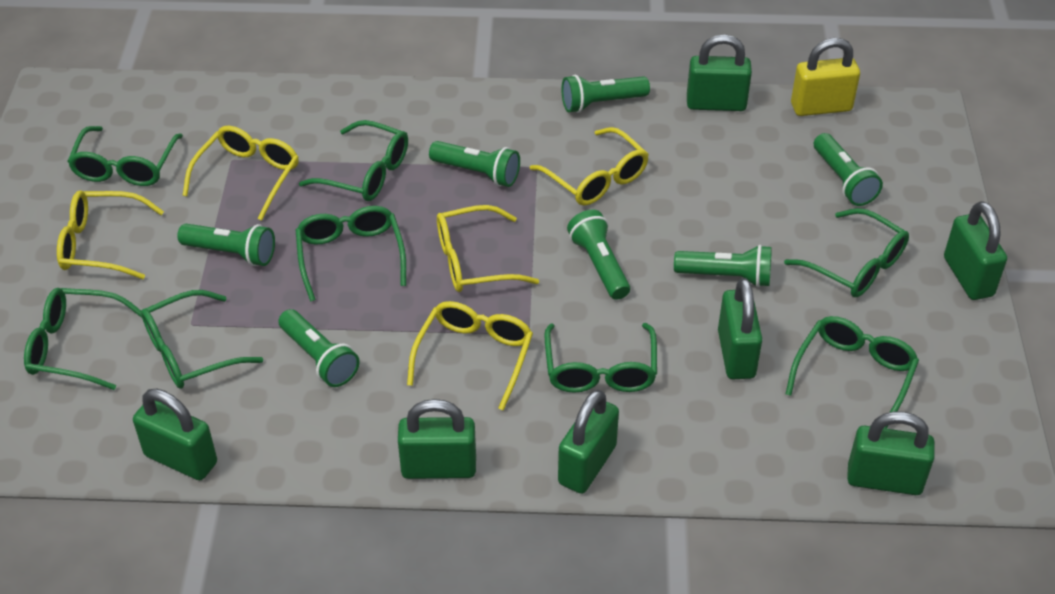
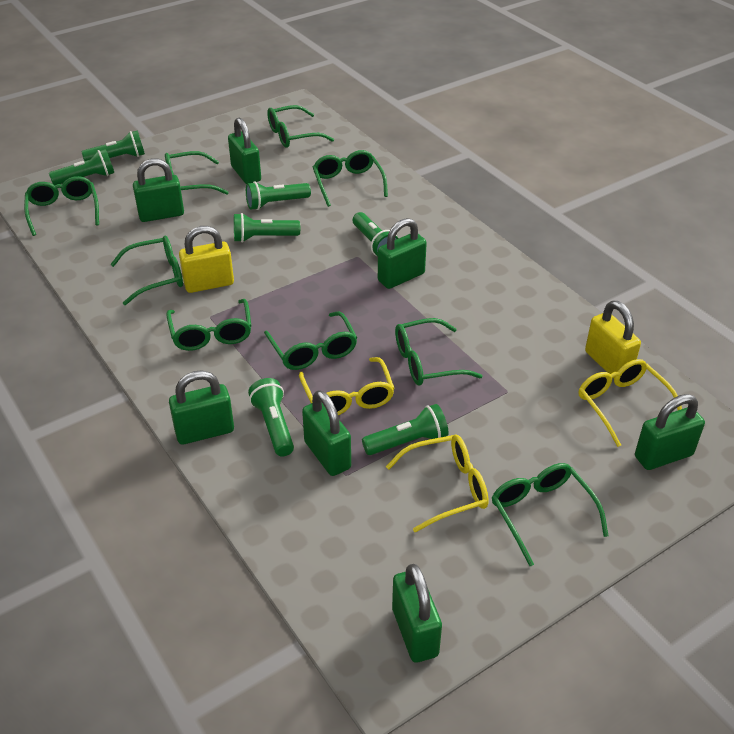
green glasses: 8 -> 9
yellow glasses: 5 -> 3
yellow padlock: 1 -> 2

